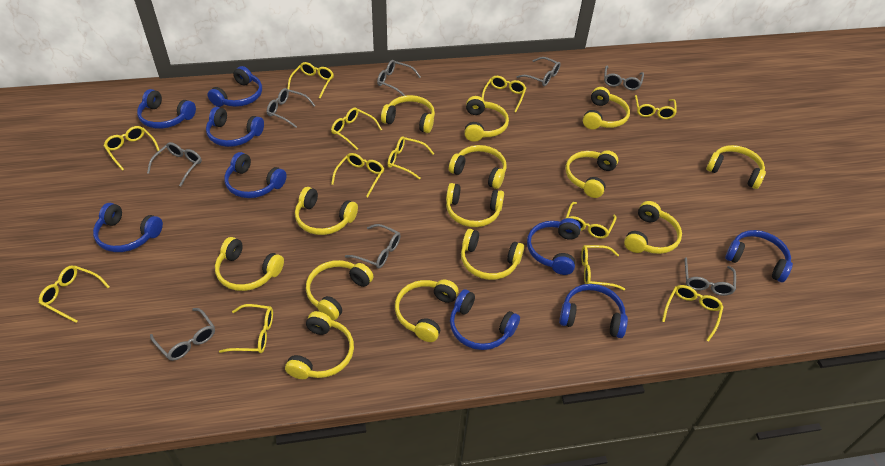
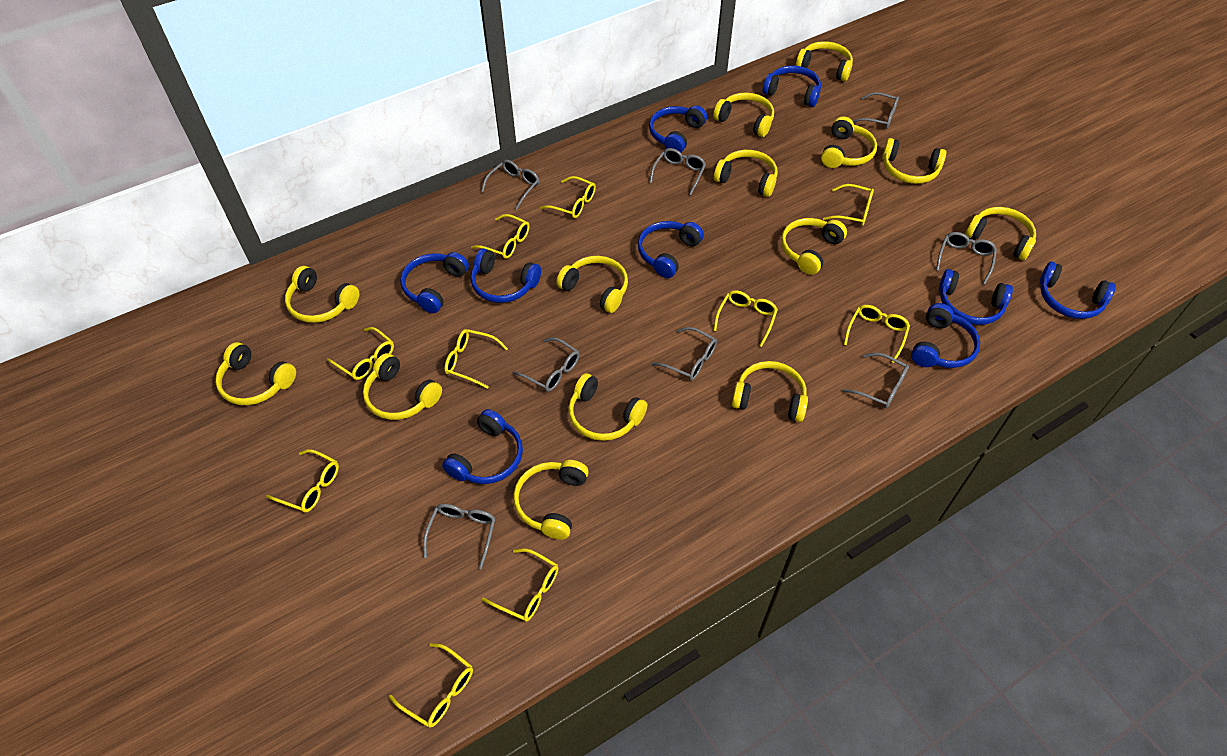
yellow glasses: 12 -> 10

